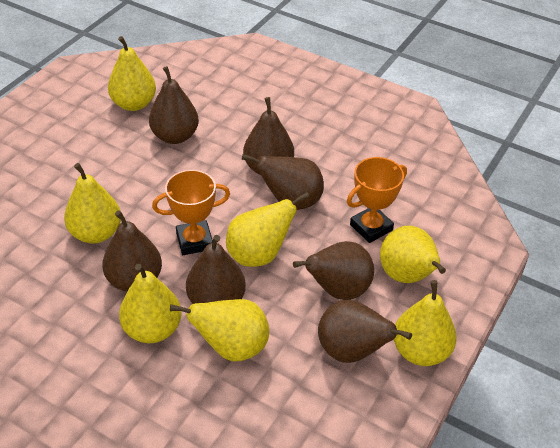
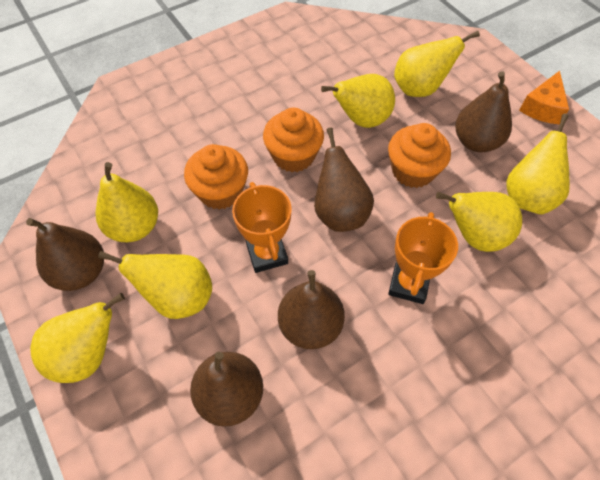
brown pear: 7 -> 5
orange cheese: 0 -> 1
orange cupcake: 0 -> 3

